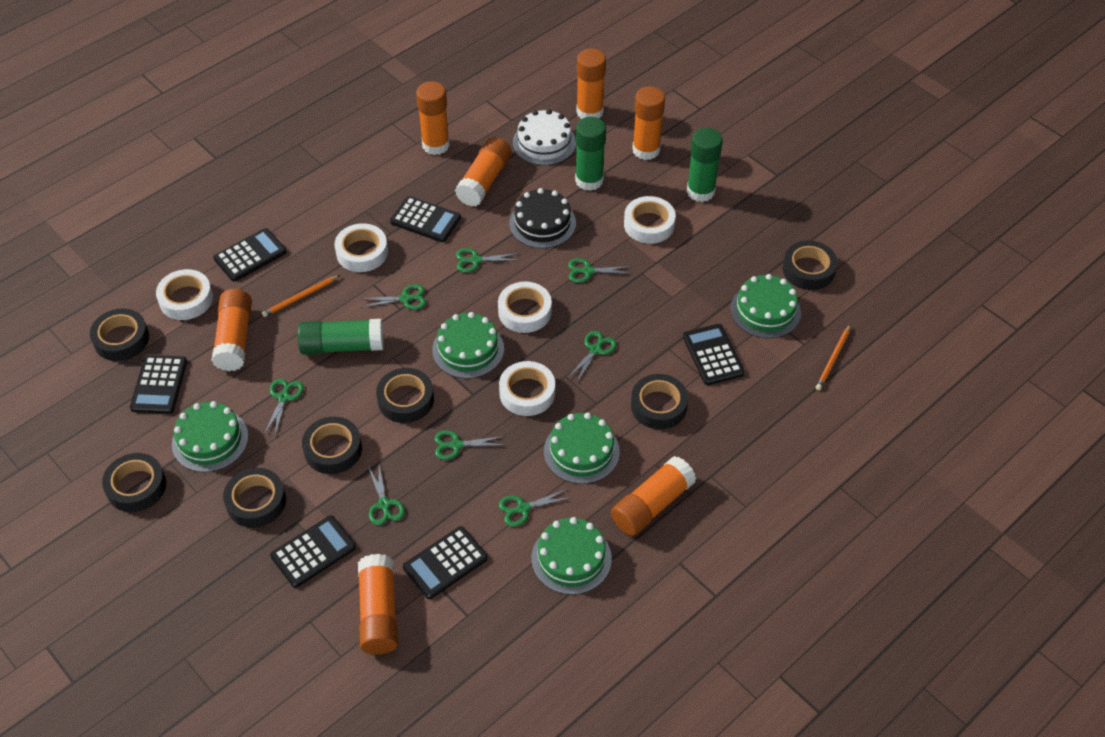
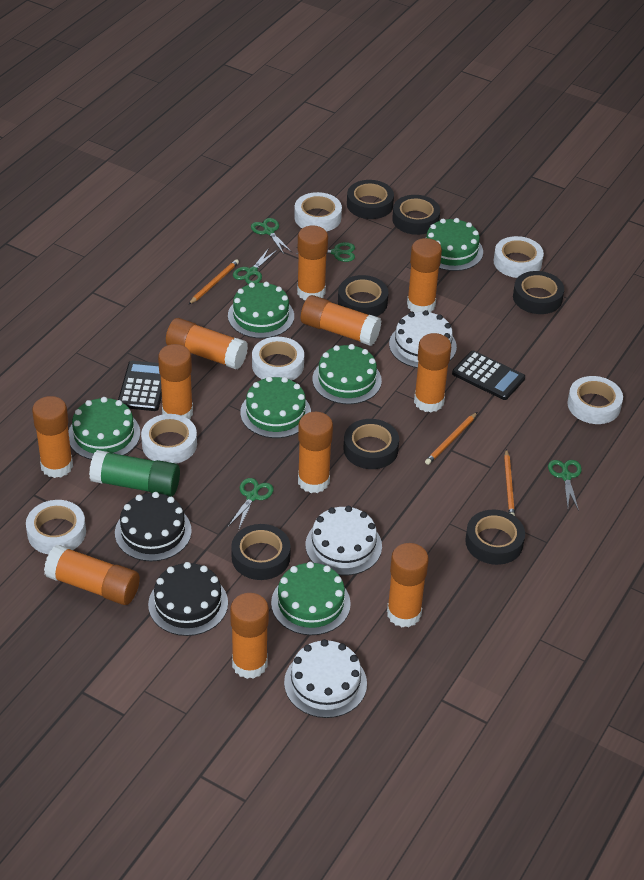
black cake: 1 -> 2
black calculator: 6 -> 2
green cake: 5 -> 6
green glue stick: 3 -> 1
green scissors: 8 -> 5
orange glue stick: 7 -> 11
orange pencil: 2 -> 3
white cake: 1 -> 3
white tape: 5 -> 6

